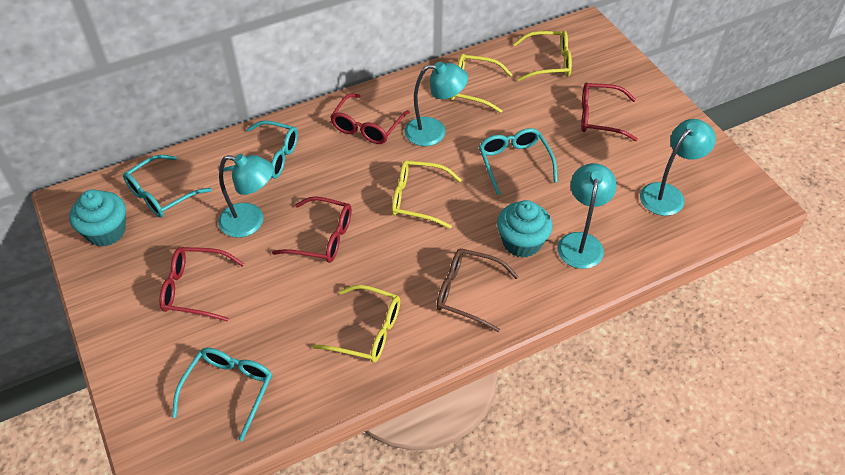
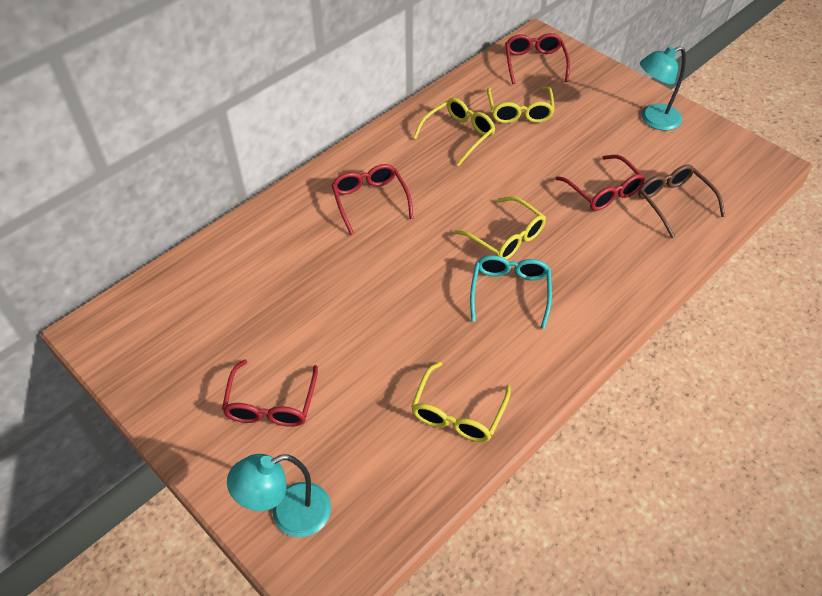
turquoise cupcake: 2 -> 0
turquoise glasses: 4 -> 1
turquoise lamp: 4 -> 2

